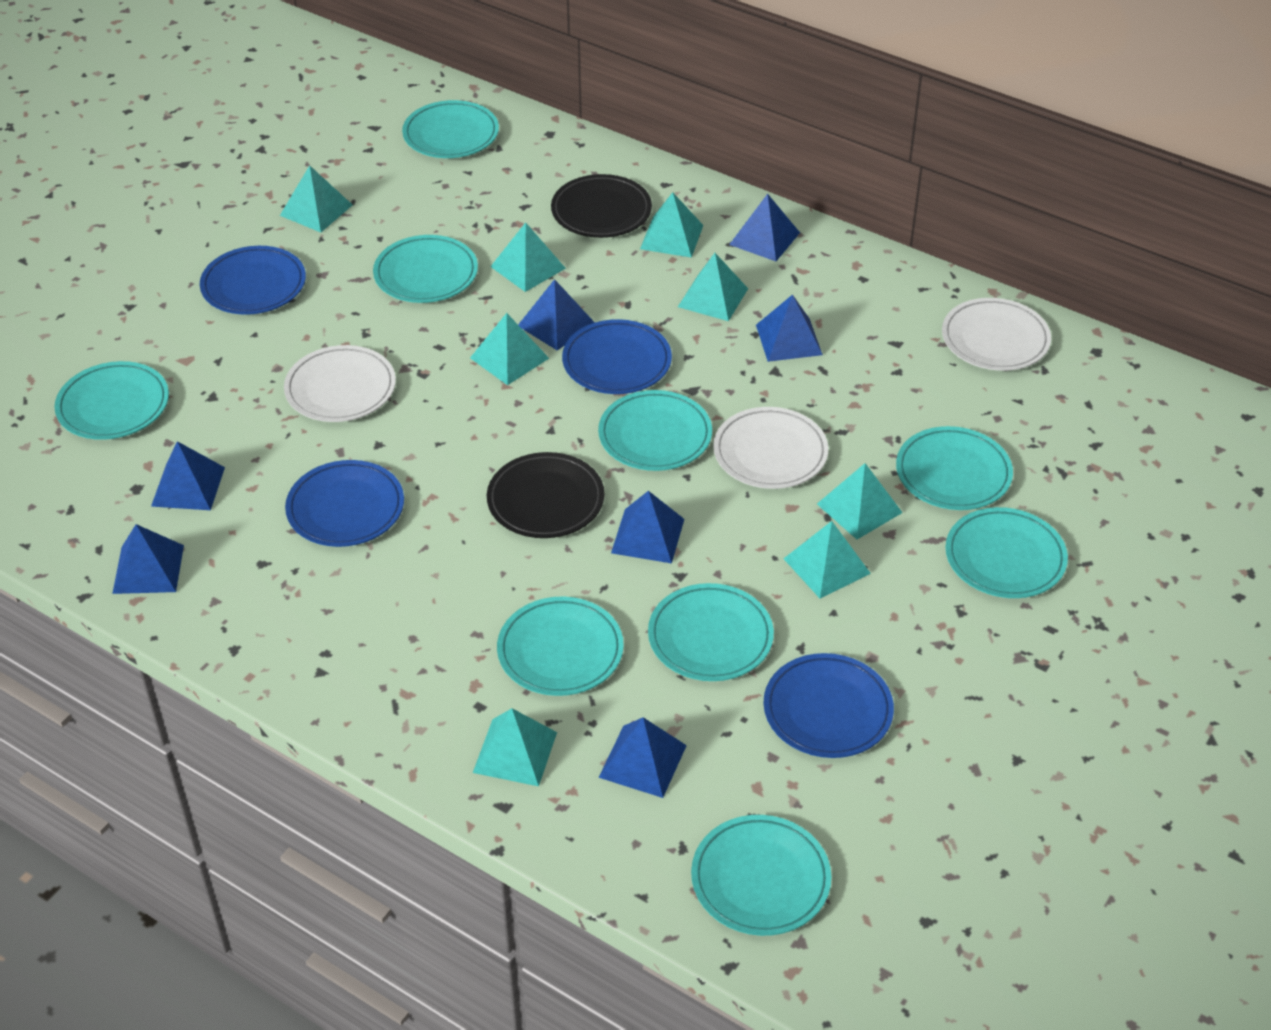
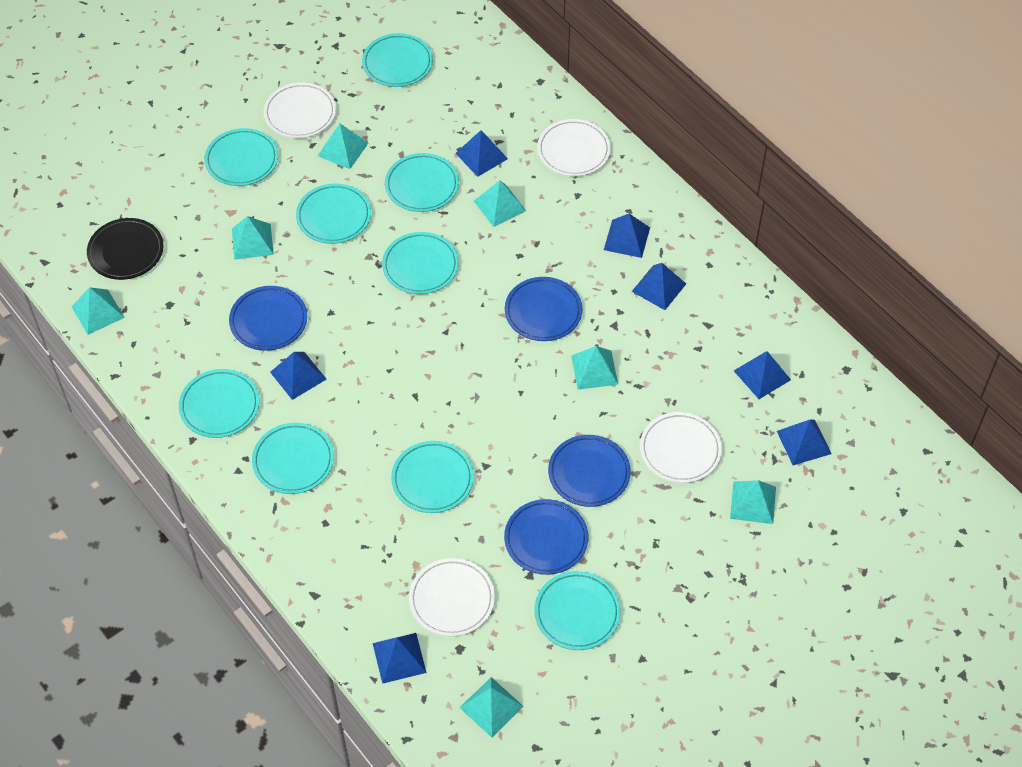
black plate: 2 -> 1
turquoise pyramid: 8 -> 7
white plate: 3 -> 4

